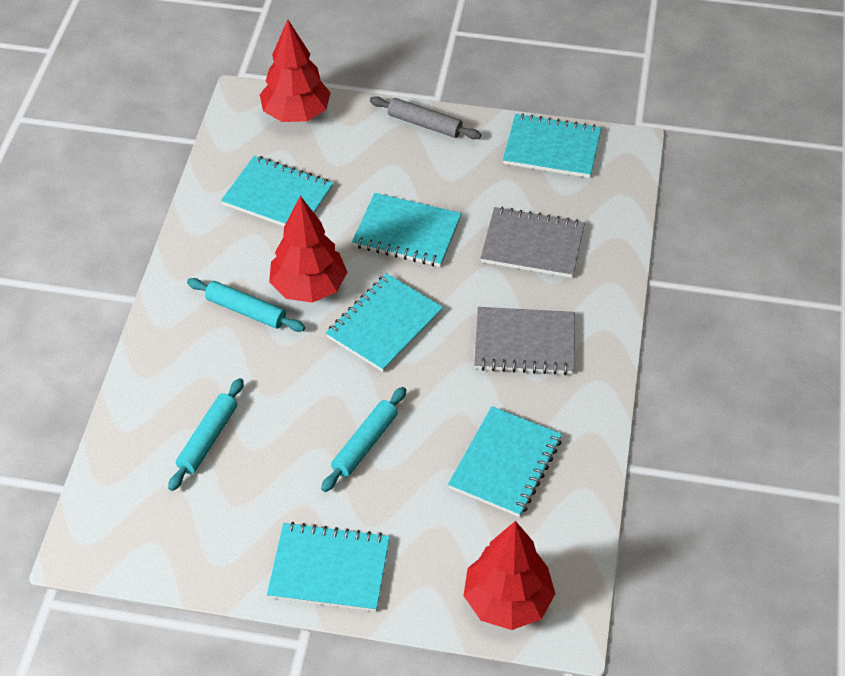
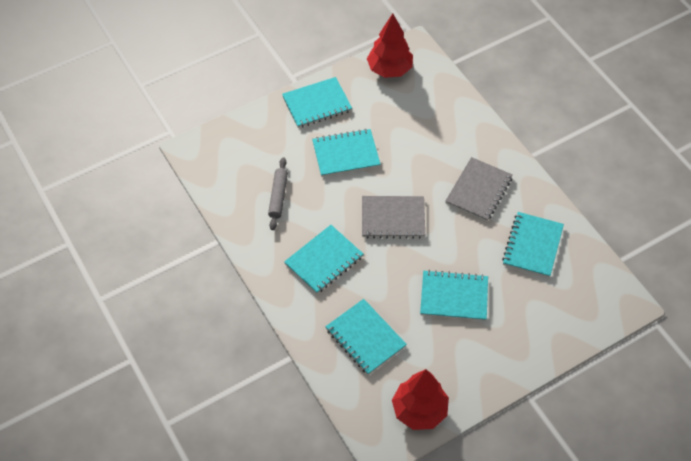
red tree: 3 -> 2
turquoise rolling pin: 3 -> 0

